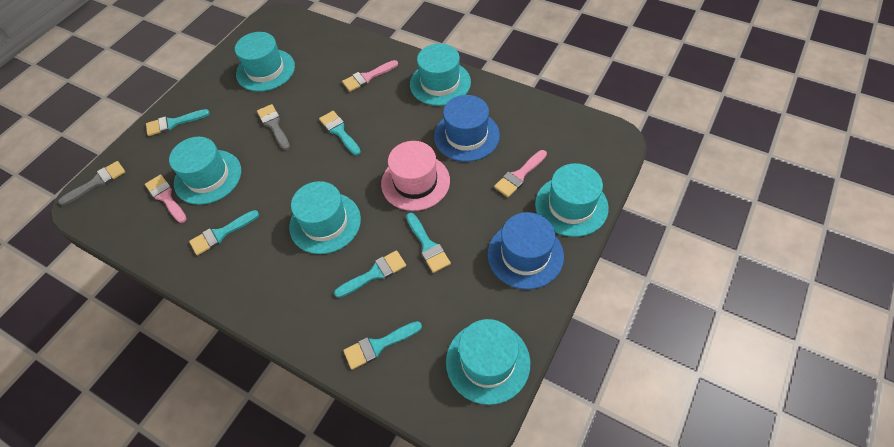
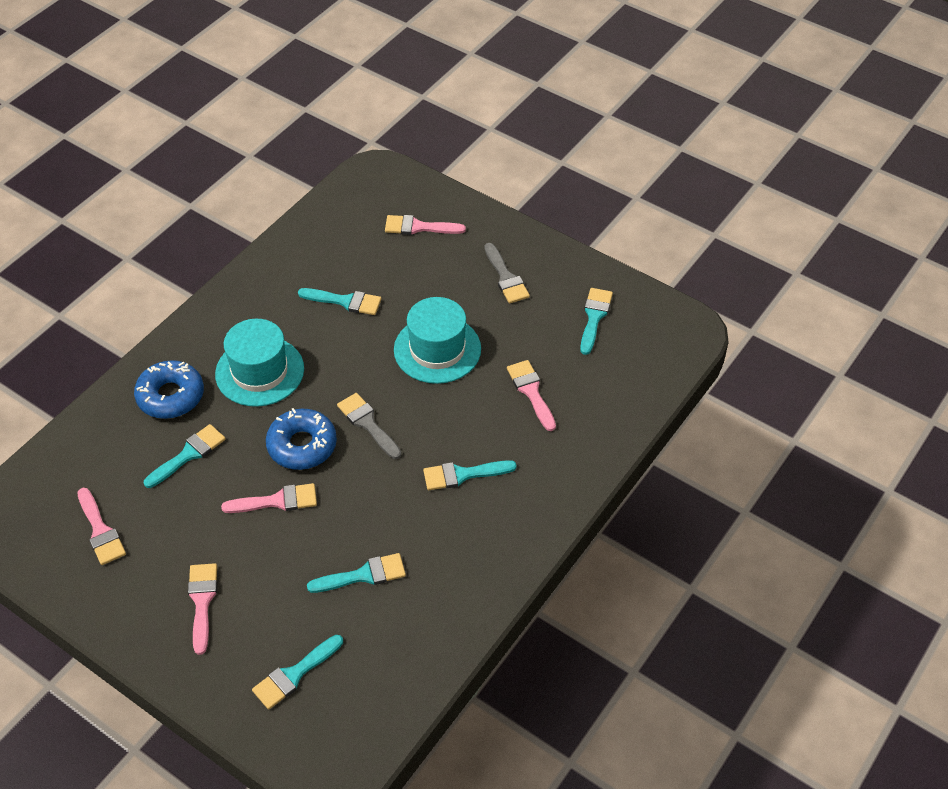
blue donut: 0 -> 2
blue hat: 2 -> 0
pink brush: 3 -> 5
pink hat: 1 -> 0
turquoise hat: 6 -> 2

